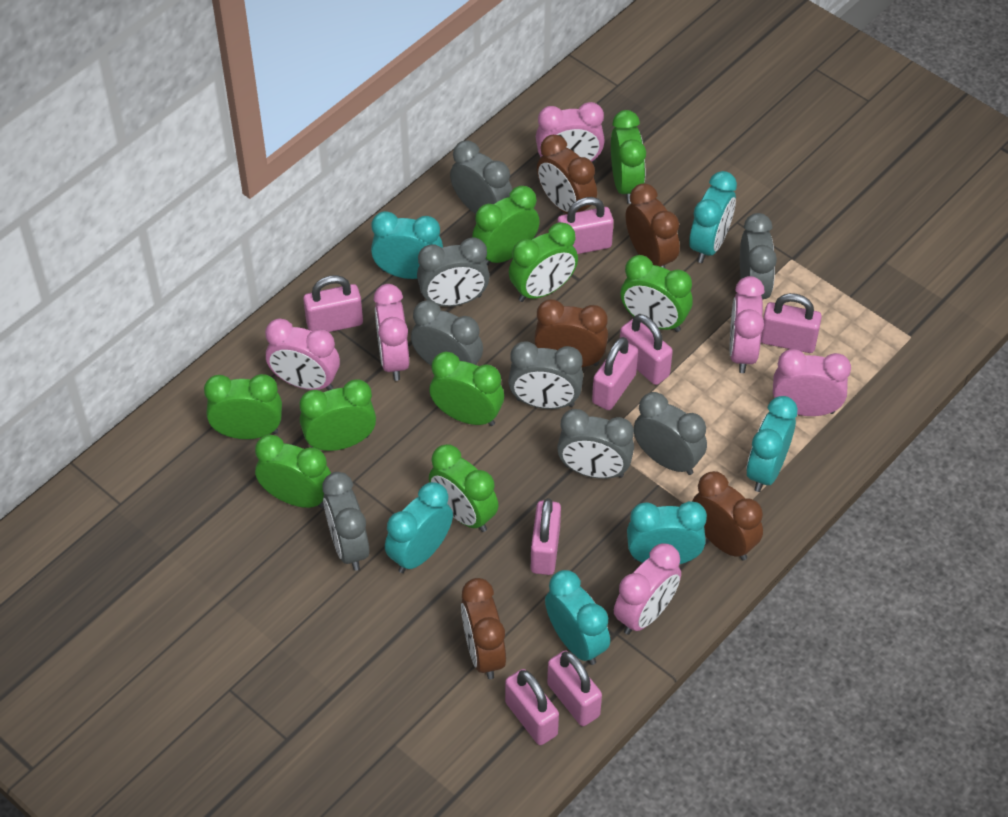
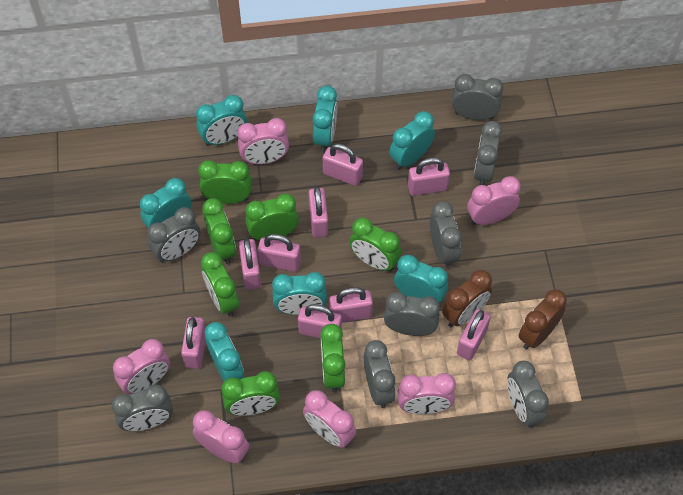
brown clock: 5 -> 2
green clock: 9 -> 7
pink padlock: 8 -> 9
turquoise clock: 6 -> 7

